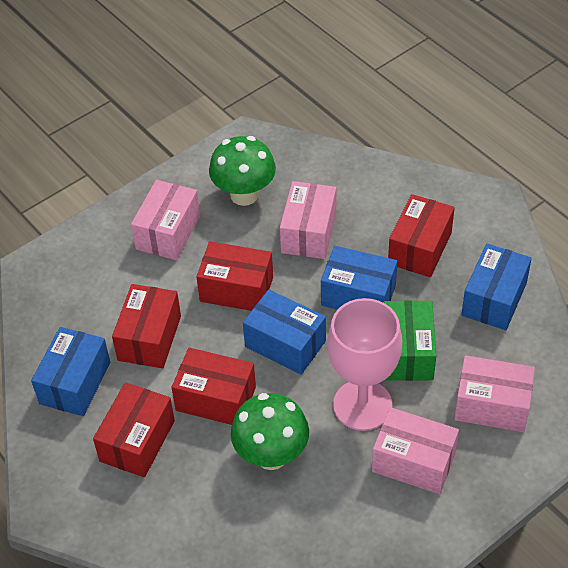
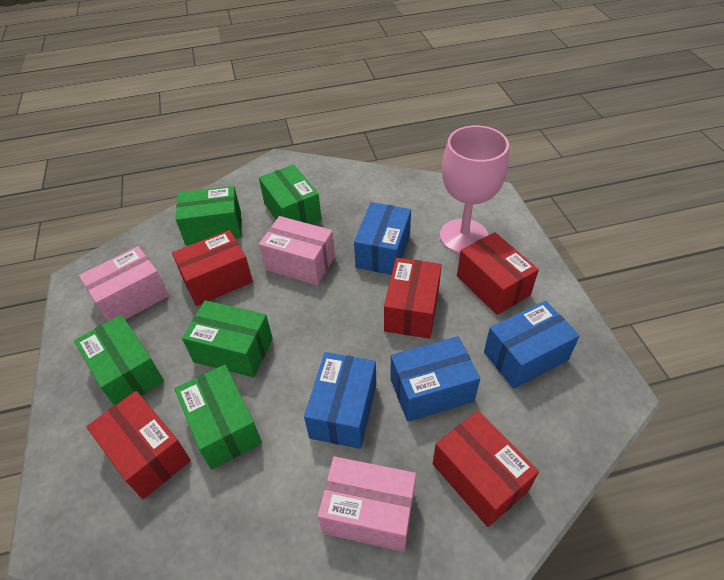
green box: 1 -> 5
green mushroom: 2 -> 0
pink box: 4 -> 3

